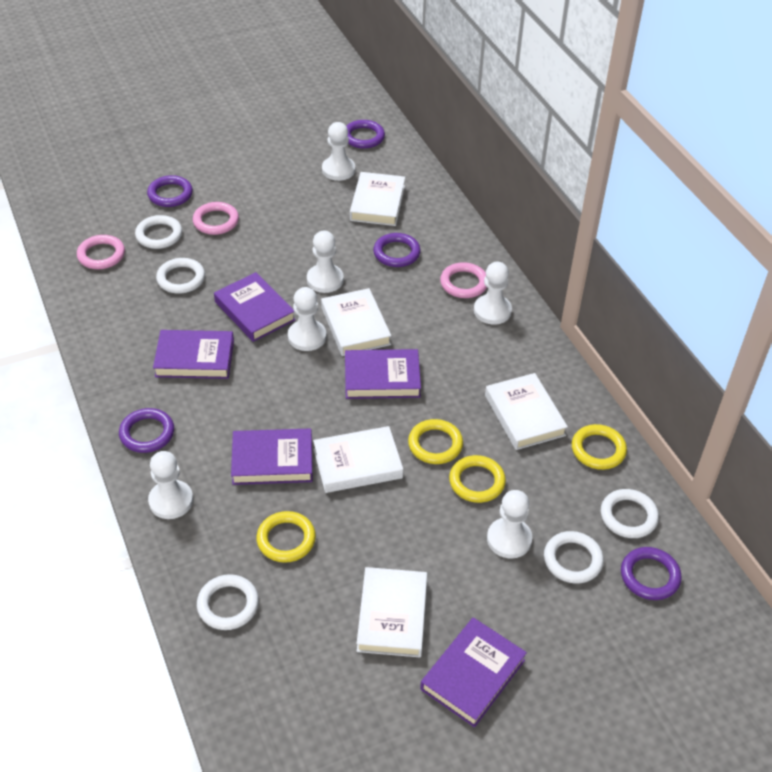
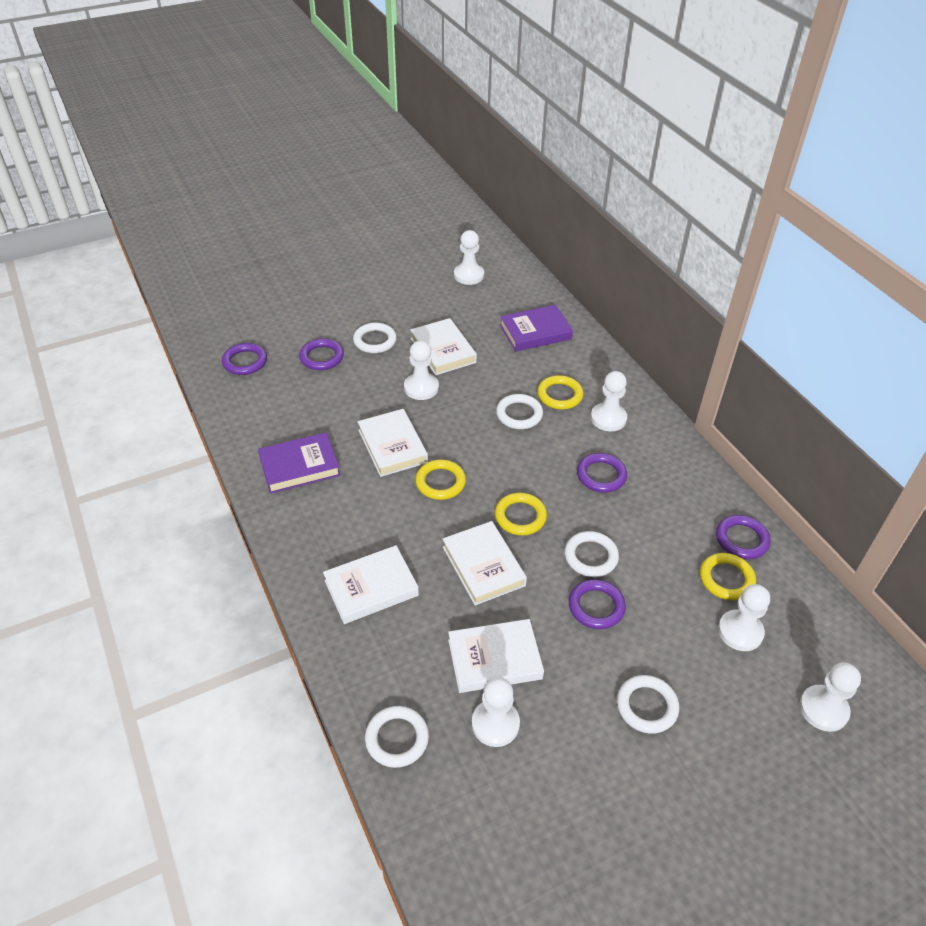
pink ring: 3 -> 0
purple book: 5 -> 2

